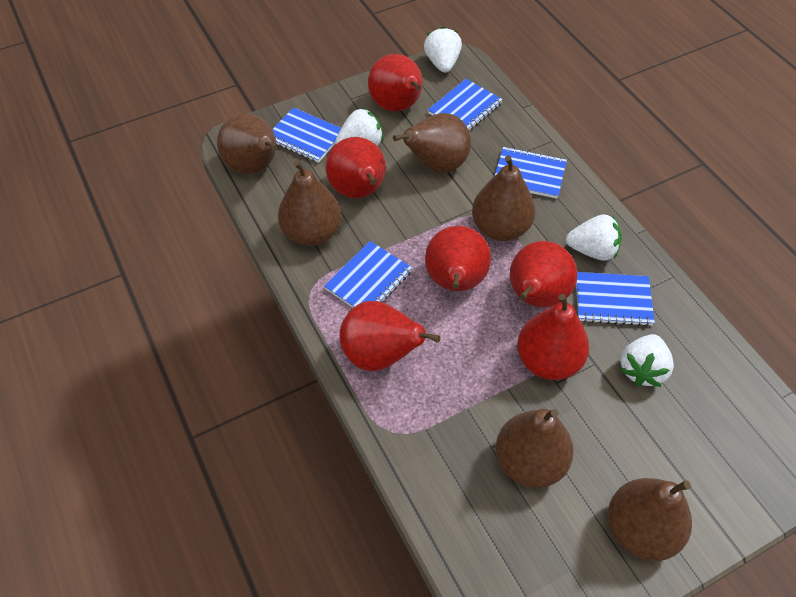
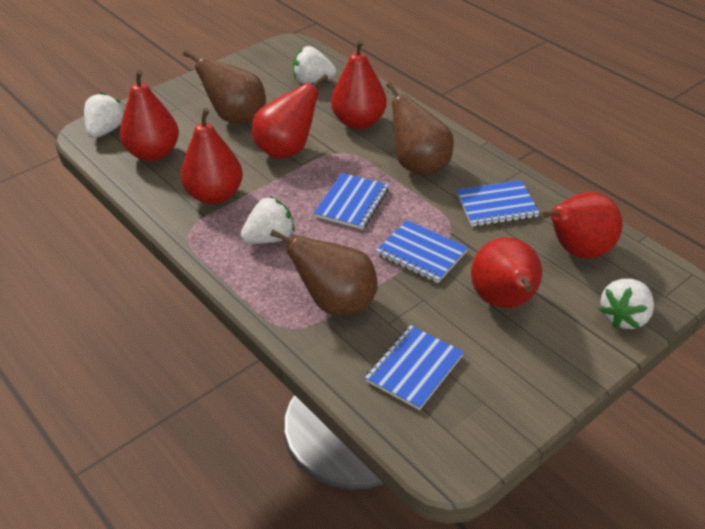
blue notebook: 5 -> 4
brown pear: 6 -> 3

